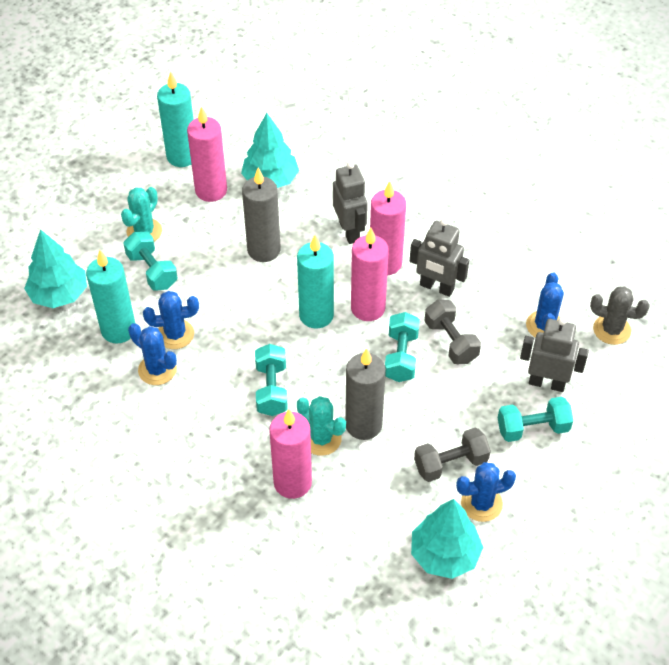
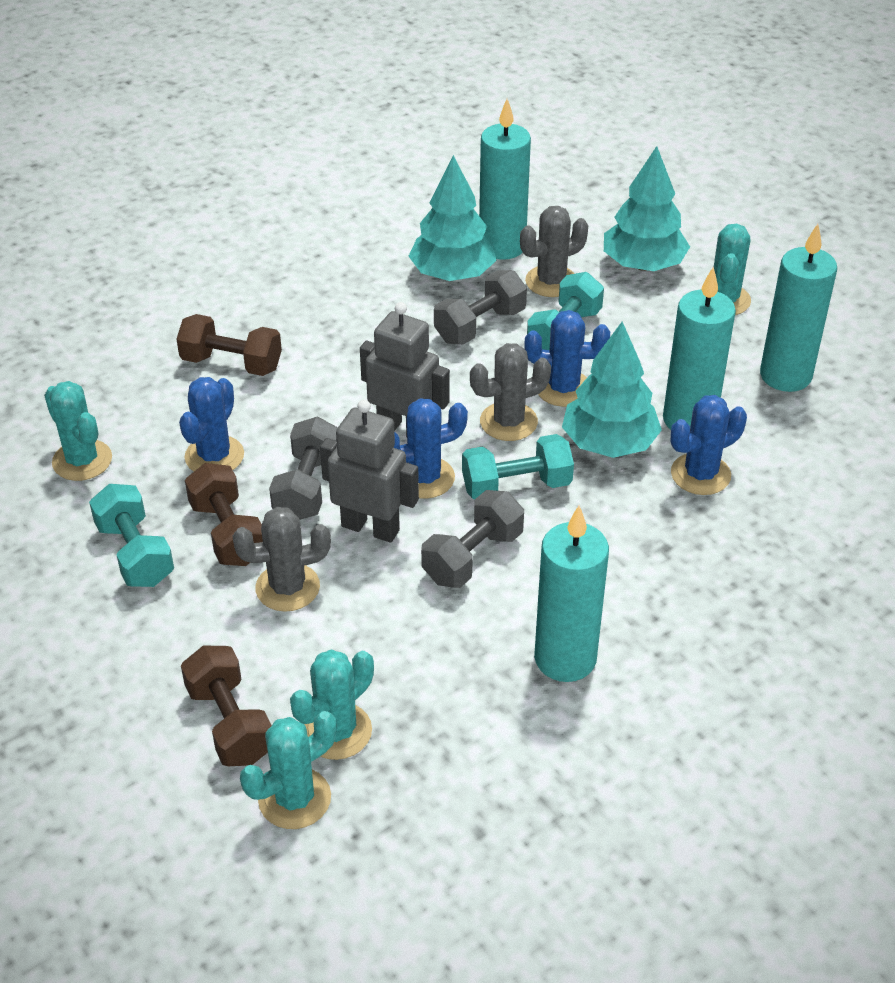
brown dumbbell: 0 -> 3
grey cactus: 1 -> 3
grey candle: 2 -> 0
grey dumbbell: 2 -> 3
grey robot: 3 -> 2
pink candle: 4 -> 0
turquoise cactus: 2 -> 4
turquoise candle: 3 -> 4
turquoise dumbbell: 4 -> 3

